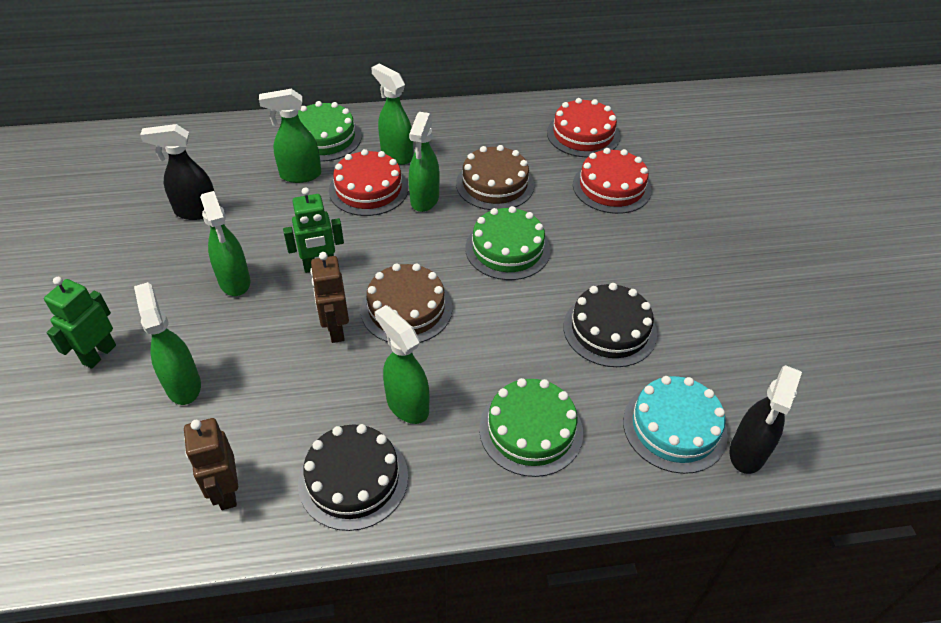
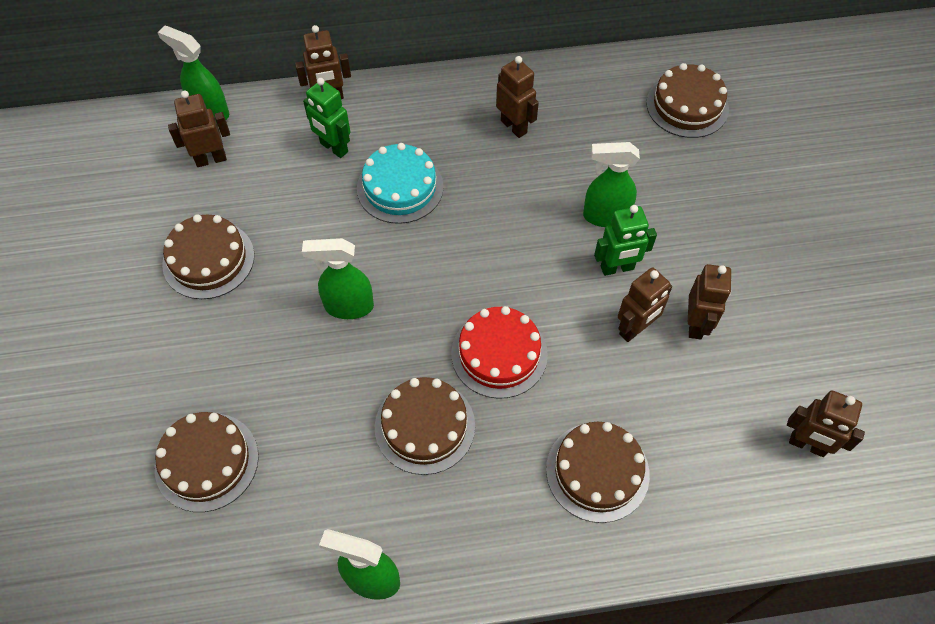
black cake: 2 -> 0
black spray bottle: 2 -> 0
brown cake: 2 -> 5
brown robot: 2 -> 6
green cake: 3 -> 0
green spray bottle: 6 -> 4
red cake: 3 -> 1

